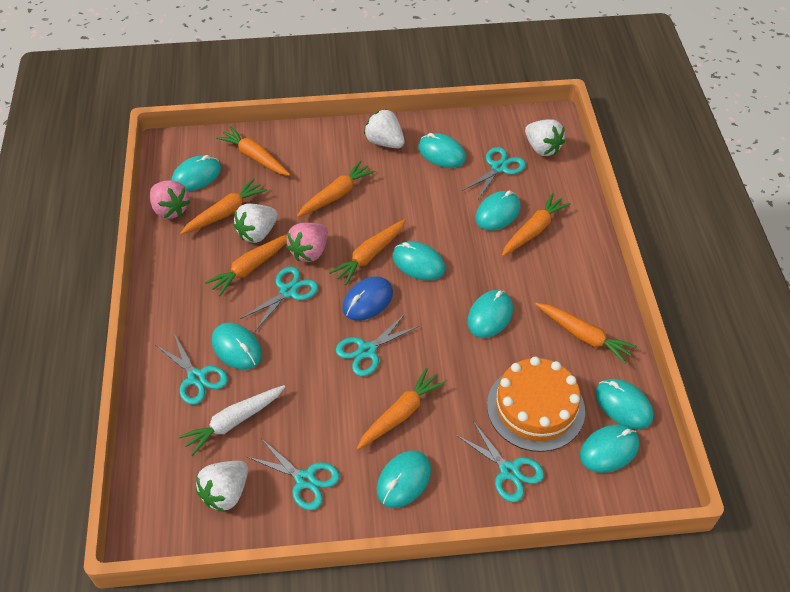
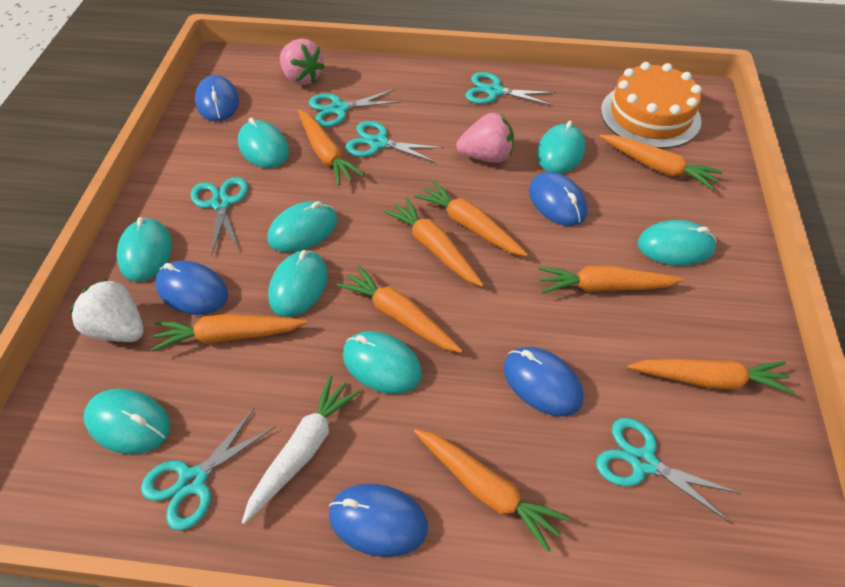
blue mouse: 1 -> 5
orange carrot: 8 -> 9
turquoise mouse: 9 -> 8
white strawberry: 4 -> 1

